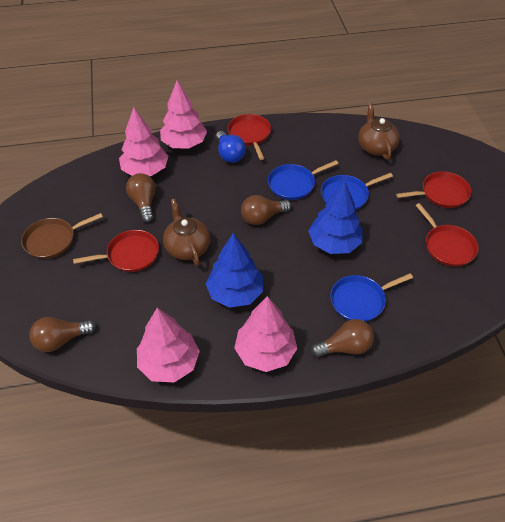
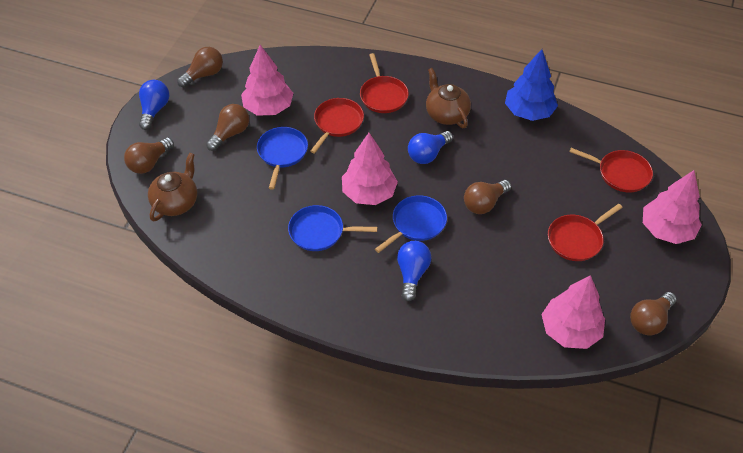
blue light bulb: 1 -> 3
blue tree: 2 -> 1
brown light bulb: 4 -> 5
brown pan: 1 -> 0

